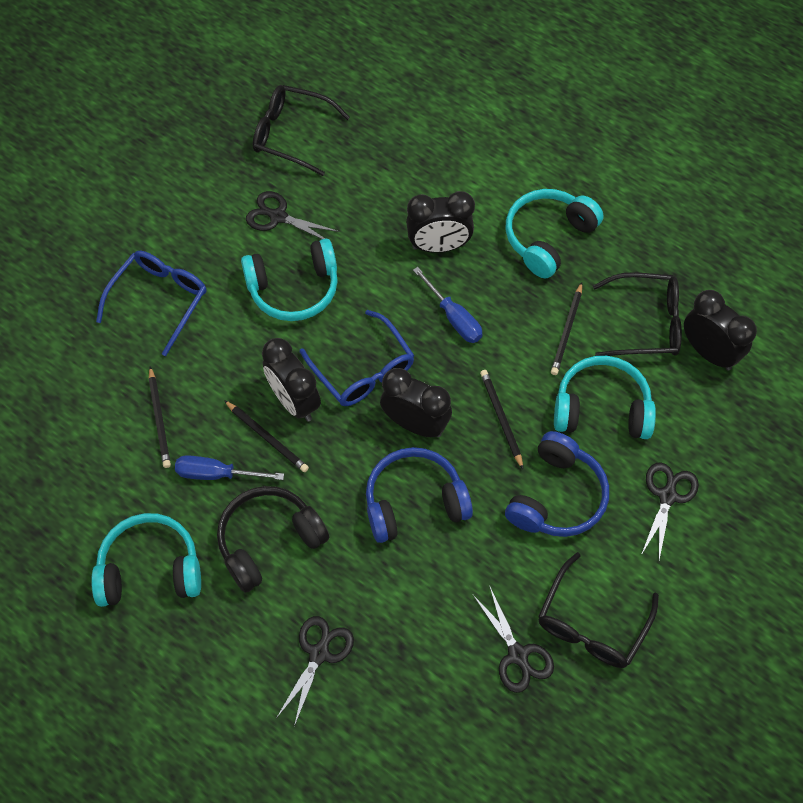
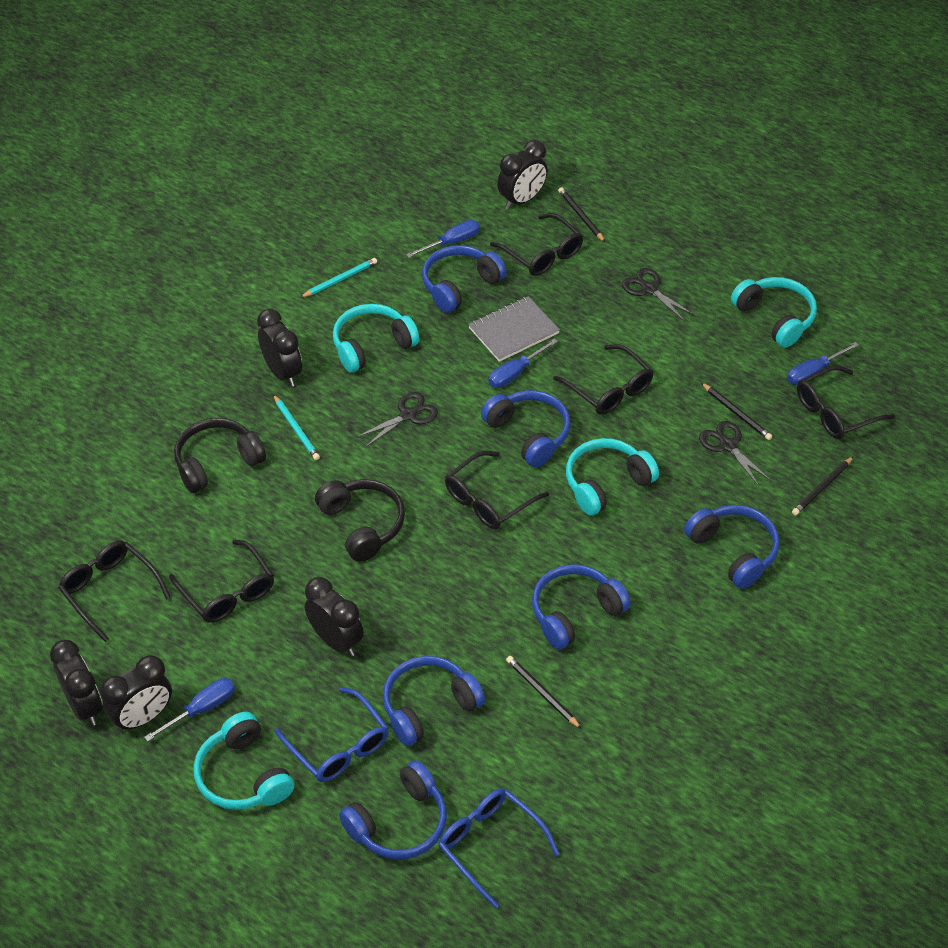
black clock: 4 -> 5
black glasses: 3 -> 6
black headphones: 1 -> 2
black scissors: 4 -> 3
blue headphones: 2 -> 6
blue screwdriver: 2 -> 4
grey notebook: 0 -> 1
turquoise pencil: 0 -> 2

